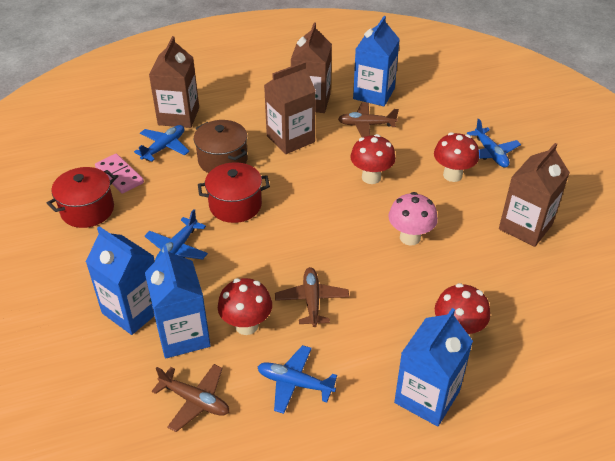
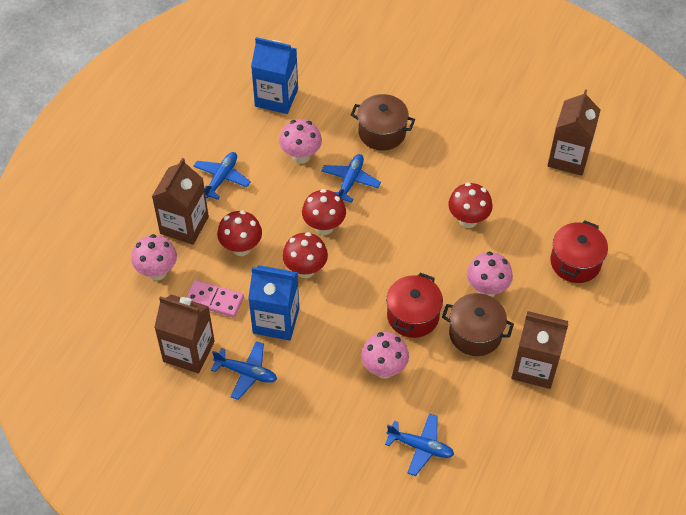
blue carton: 4 -> 2
brown plane: 3 -> 0
brown pot: 1 -> 2
pink mushroom: 1 -> 4

